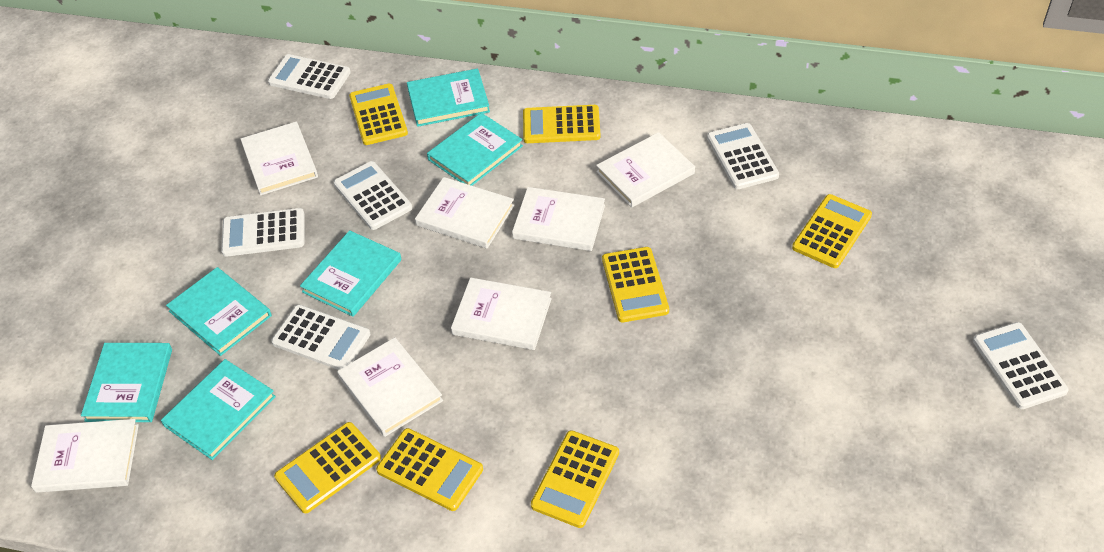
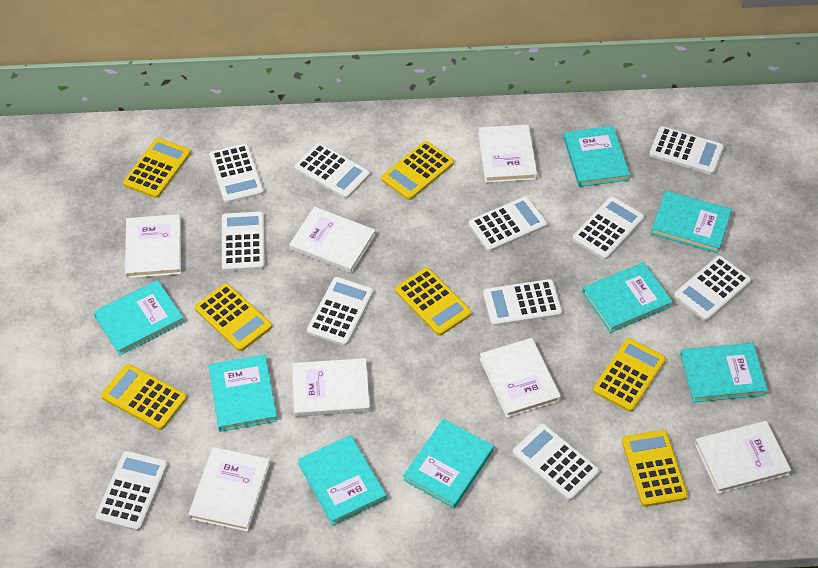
turquoise book: 6 -> 8
white calculator: 6 -> 11

